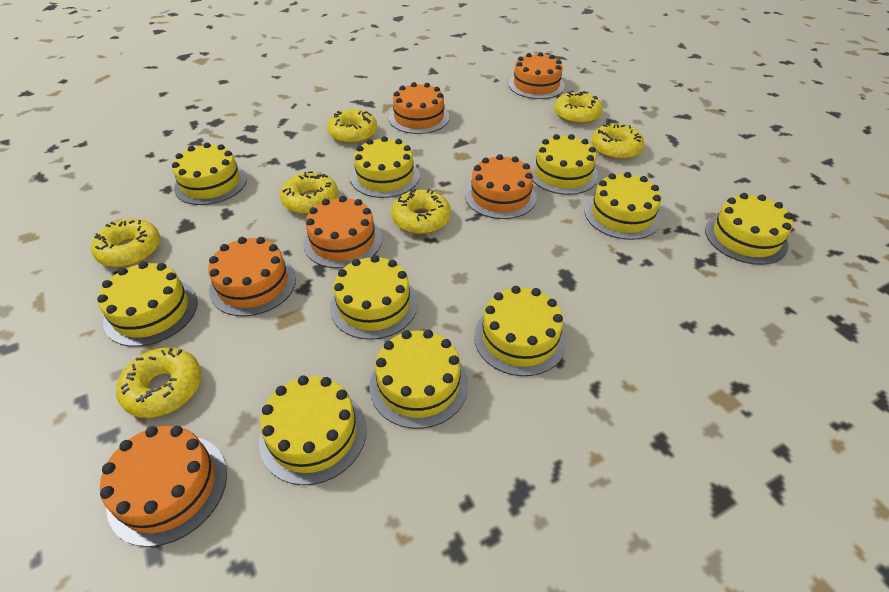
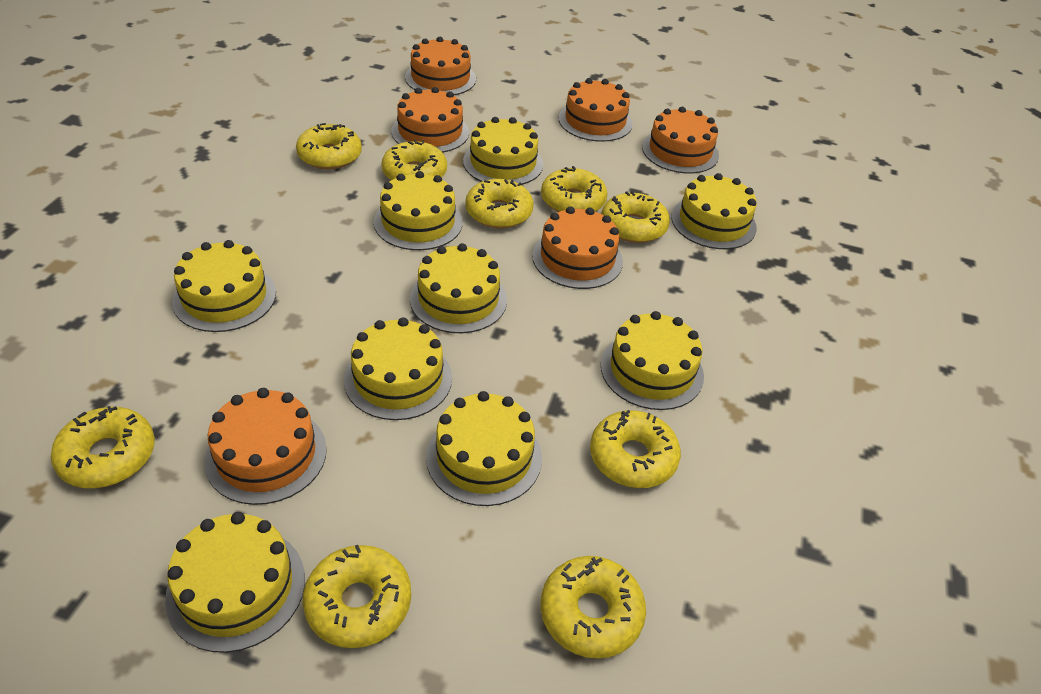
yellow cake: 10 -> 9
yellow donut: 7 -> 9

